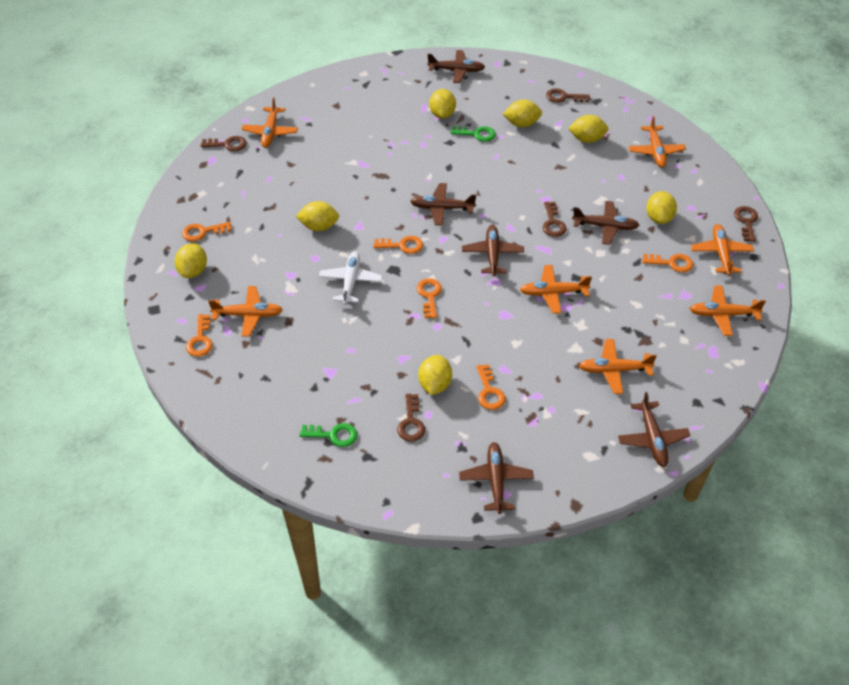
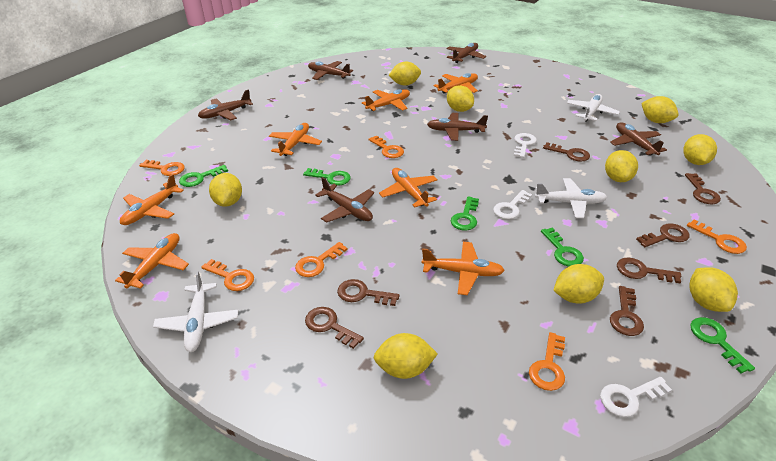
brown key: 5 -> 7
green key: 2 -> 5
white key: 0 -> 3
white plane: 1 -> 3
yellow lemon: 7 -> 9

